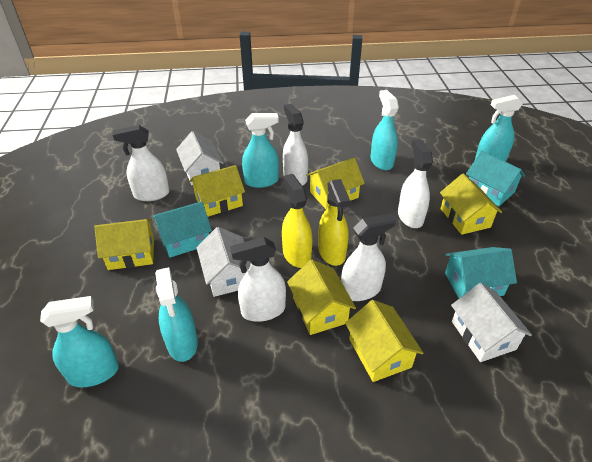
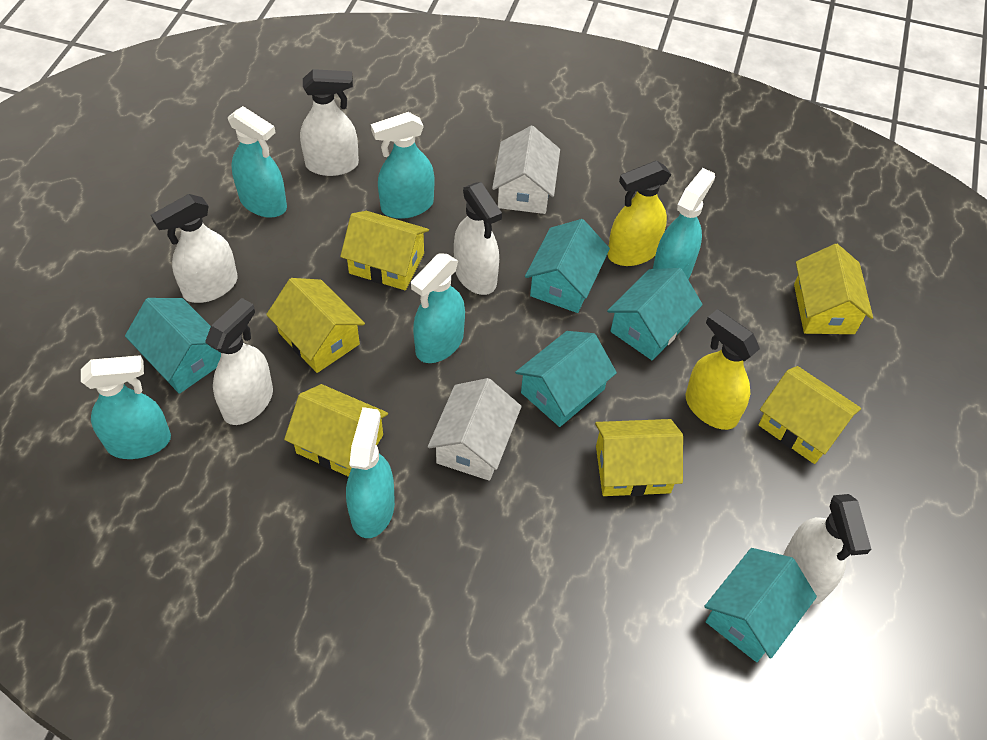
turquoise house: 3 -> 5
turquoise spray bottle: 5 -> 6
white house: 3 -> 2

